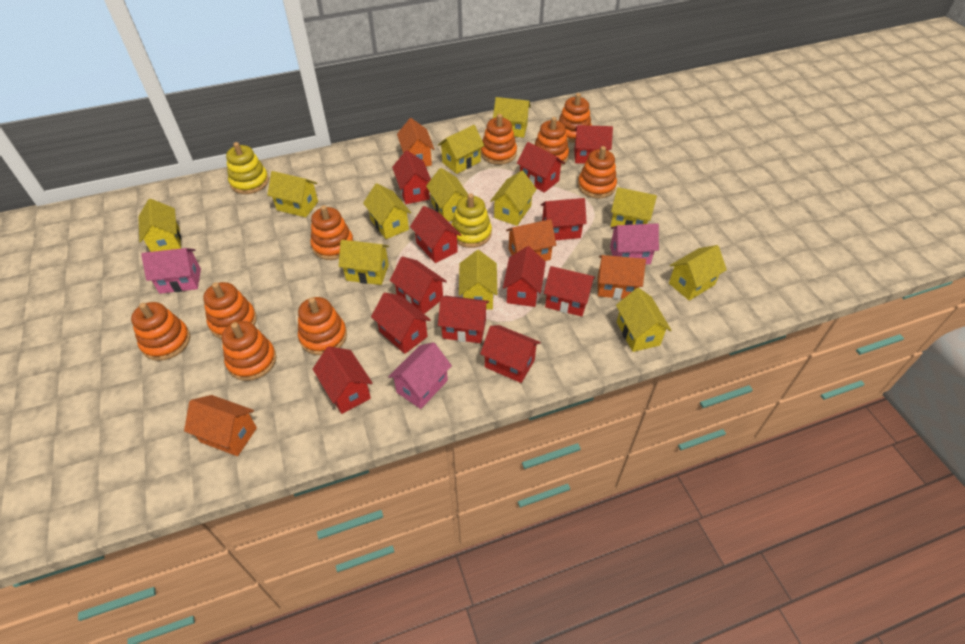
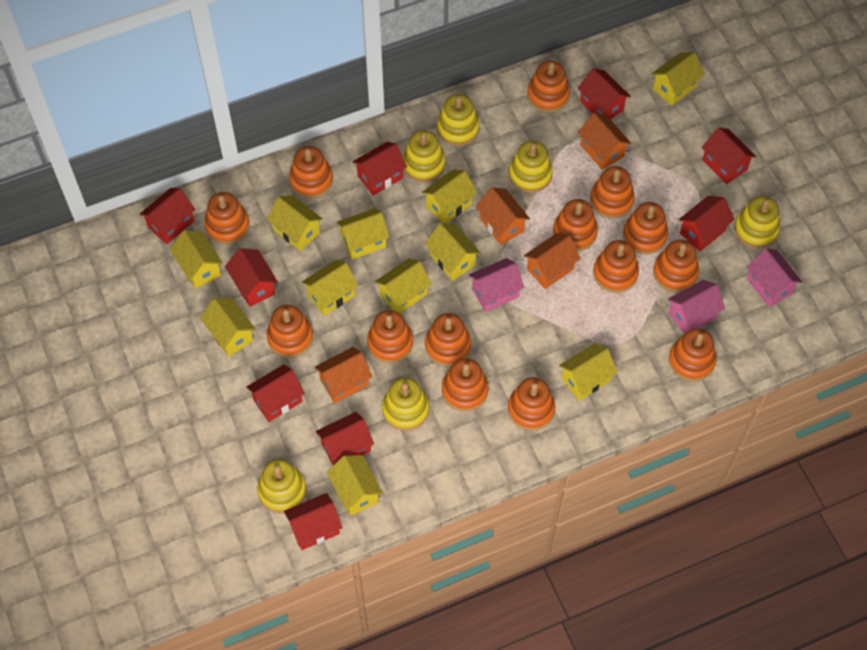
orange stacking toy: 9 -> 14
red house: 12 -> 9
yellow house: 12 -> 11
yellow stacking toy: 2 -> 6

